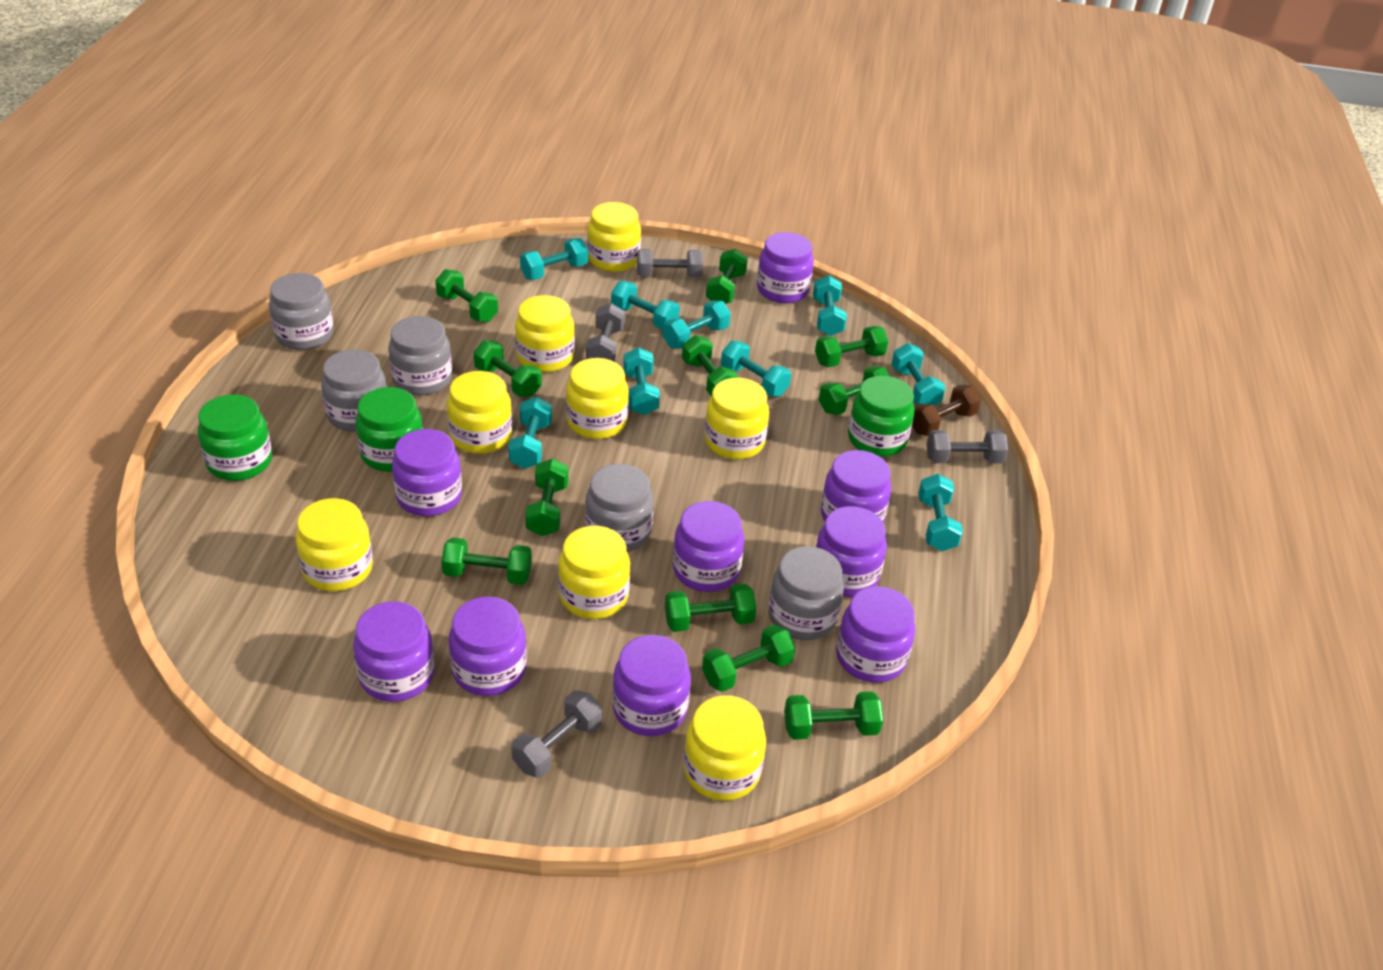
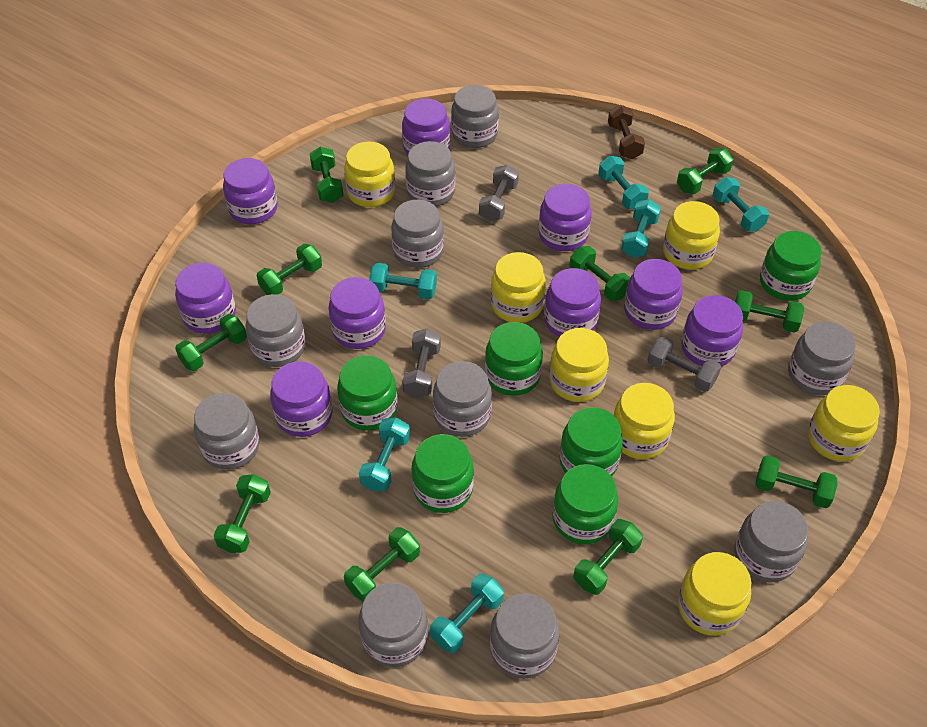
green dumbbell: 11 -> 10
green jar: 3 -> 6
grey dumbbell: 4 -> 3
grey jar: 5 -> 10
turquoise dumbbell: 9 -> 6
yellow jar: 8 -> 7

